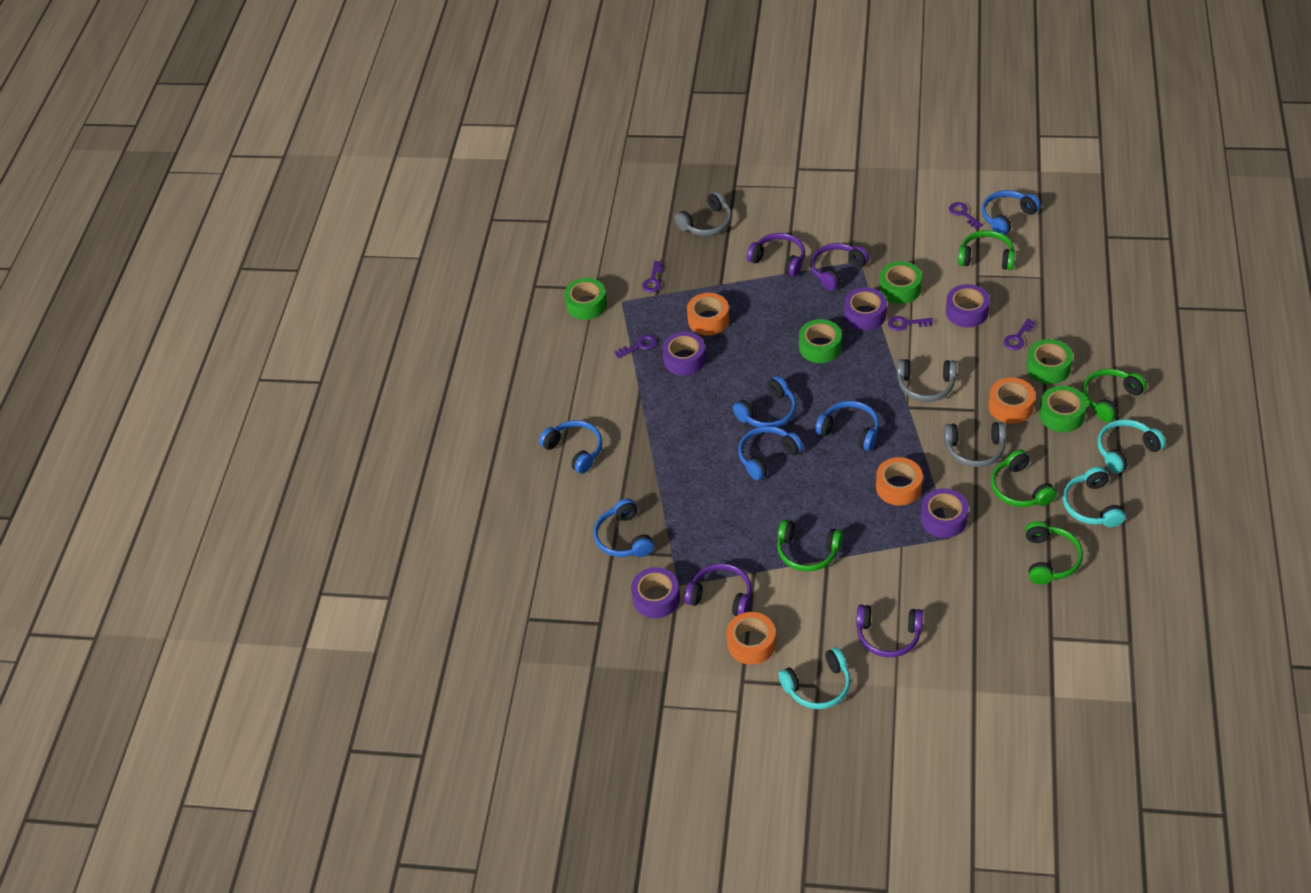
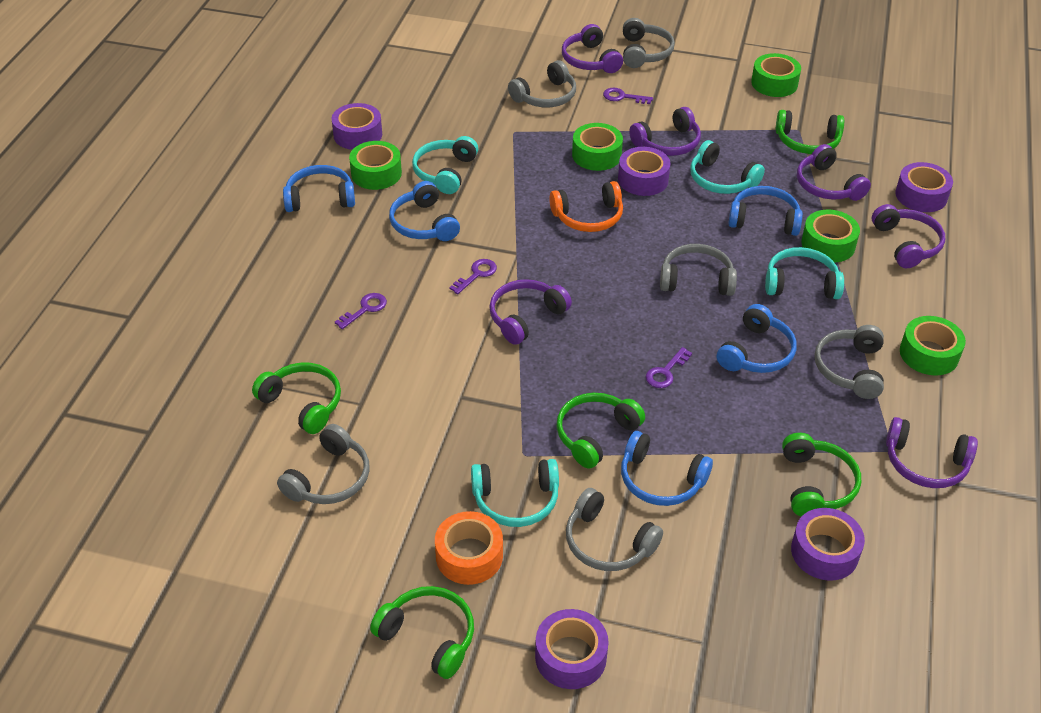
blue headphones: 6 -> 5
grey headphones: 3 -> 6
orange headphones: 0 -> 1
orange tape: 4 -> 1
purple headphones: 4 -> 6
purple key: 5 -> 4
turquoise headphones: 3 -> 4

